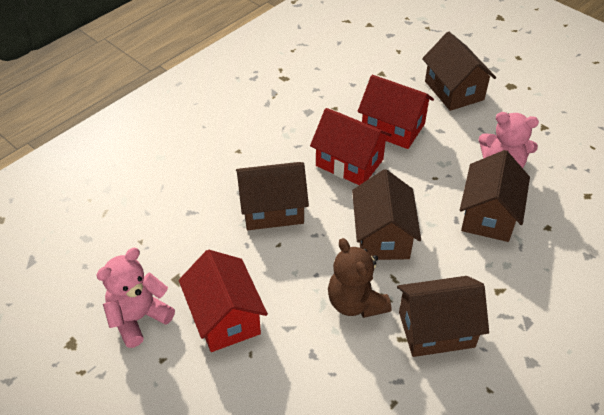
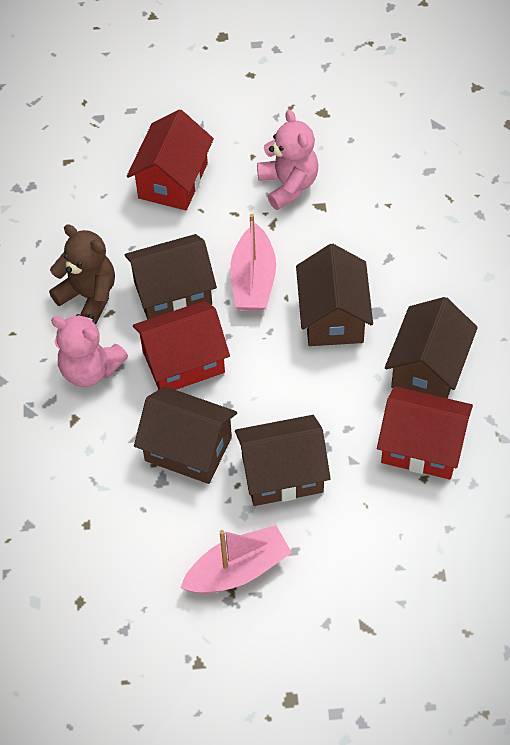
pink boat: 0 -> 2

